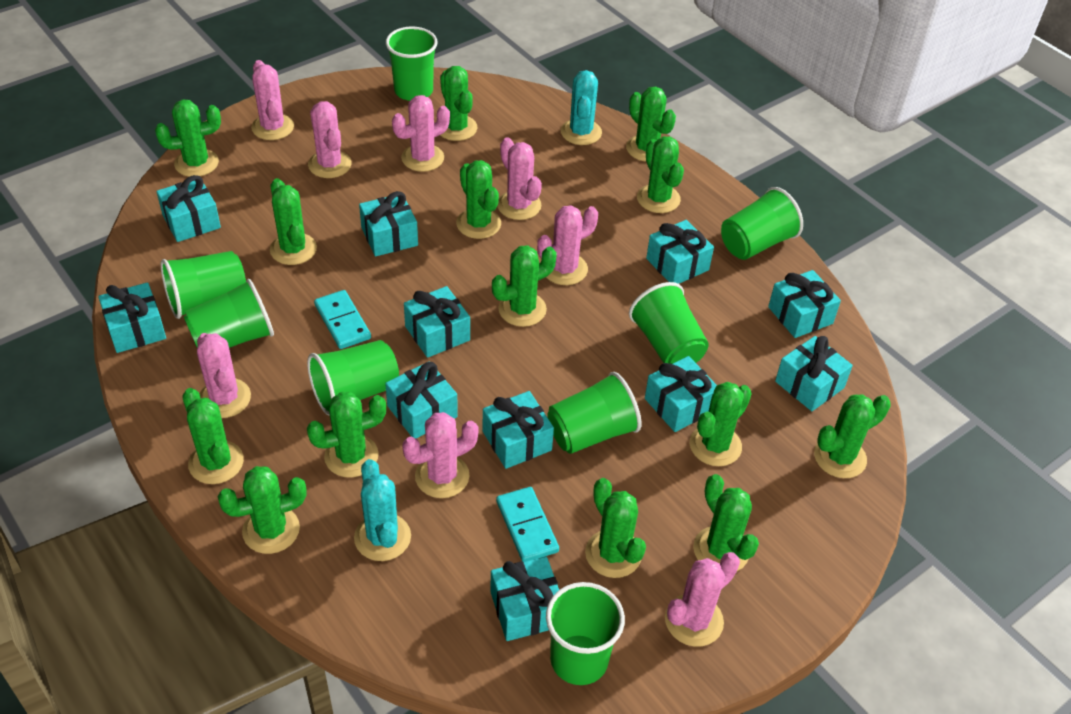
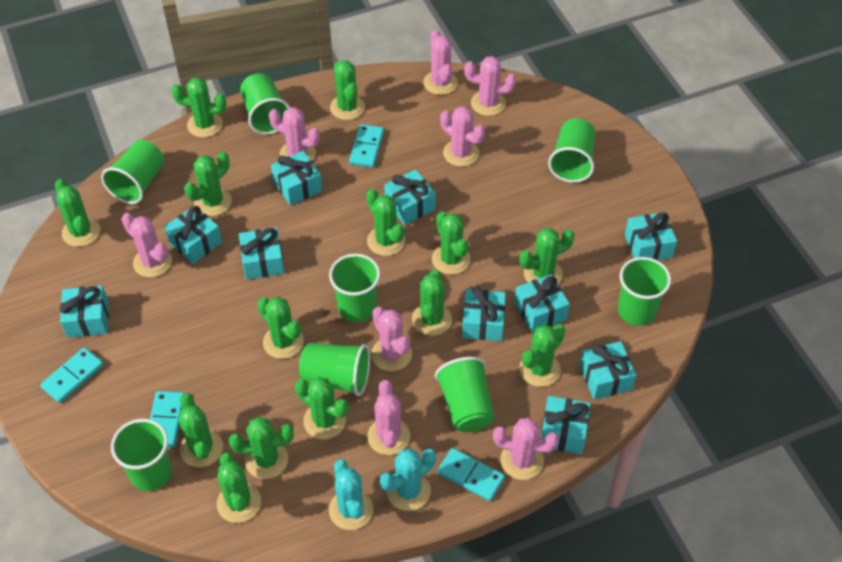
turquoise domino: 2 -> 4
turquoise gift: 11 -> 10

